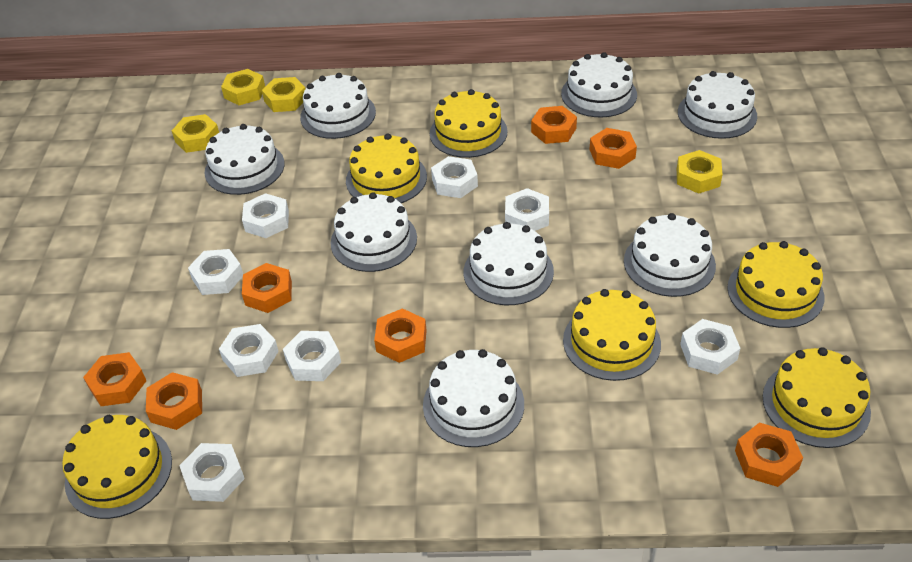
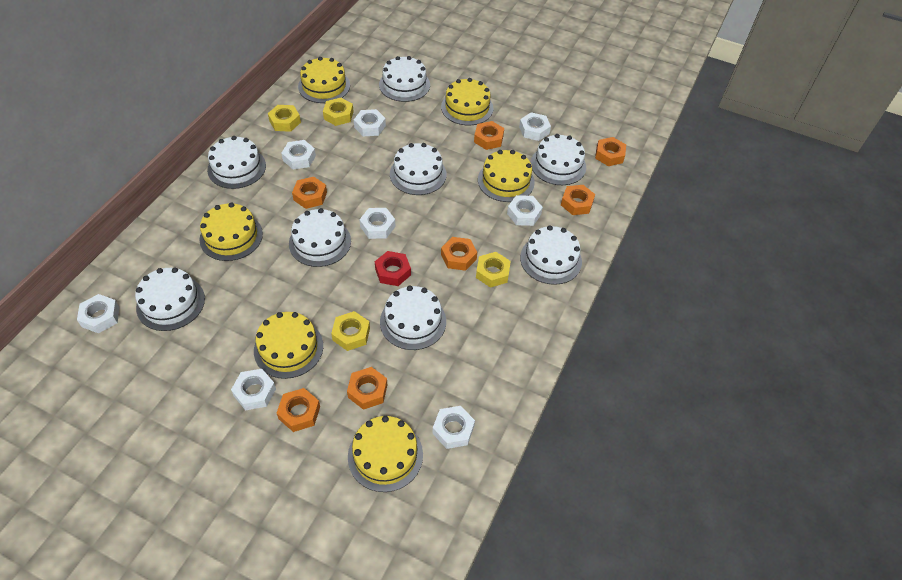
red nut: 0 -> 1

